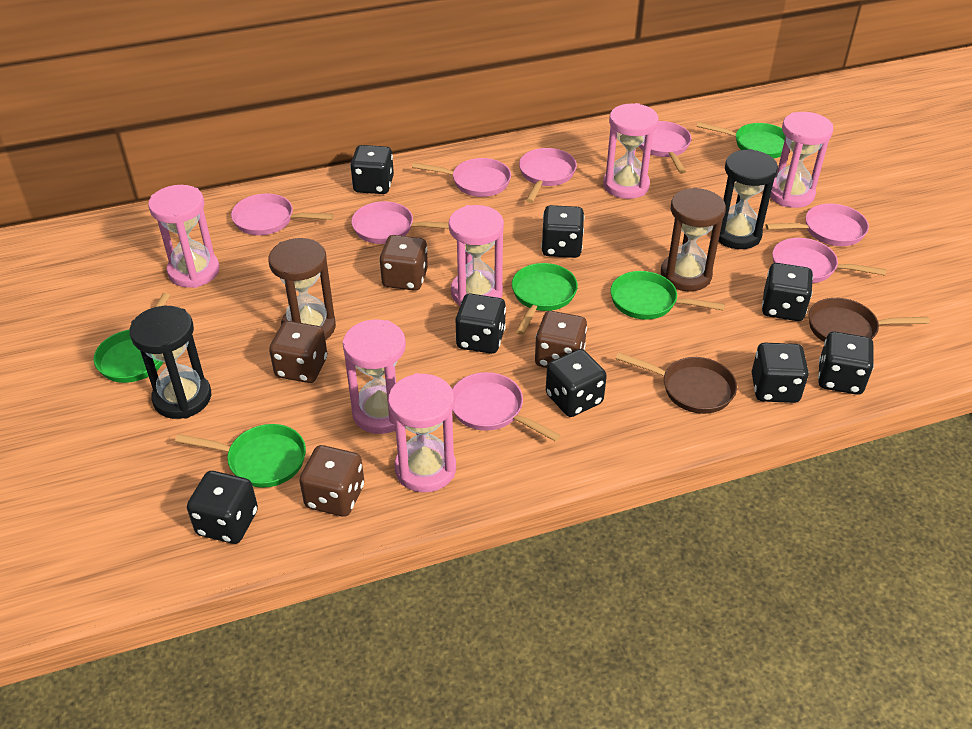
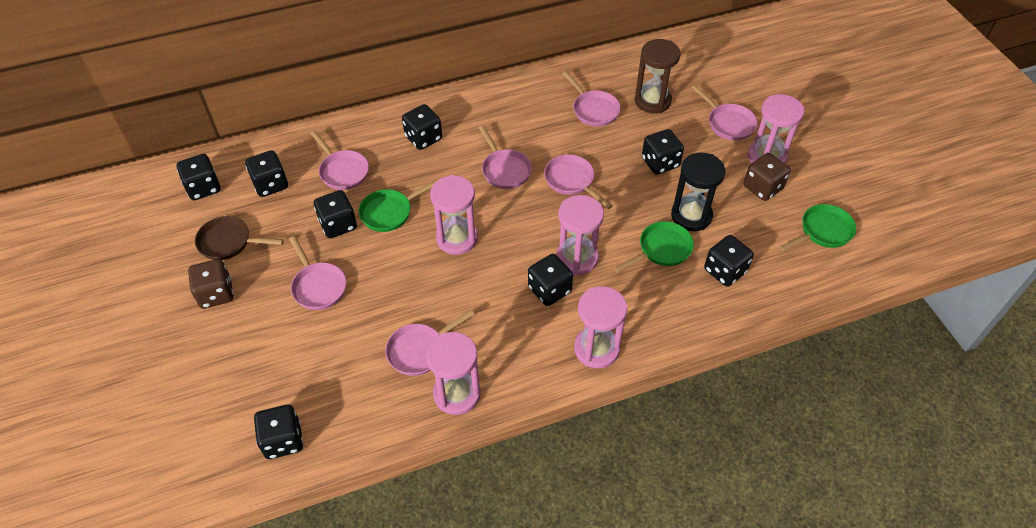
black hourglass: 2 -> 1
brown dice: 4 -> 2
brown hourglass: 2 -> 1
brown pan: 2 -> 1
green pan: 5 -> 3
pink hourglass: 6 -> 5
pink pan: 8 -> 7

